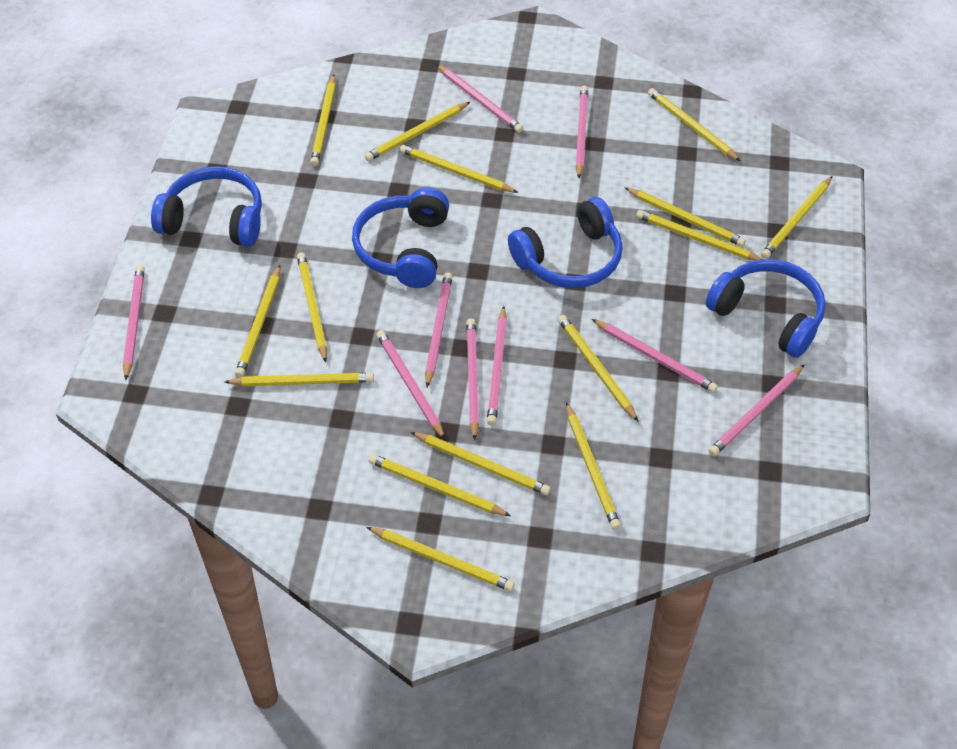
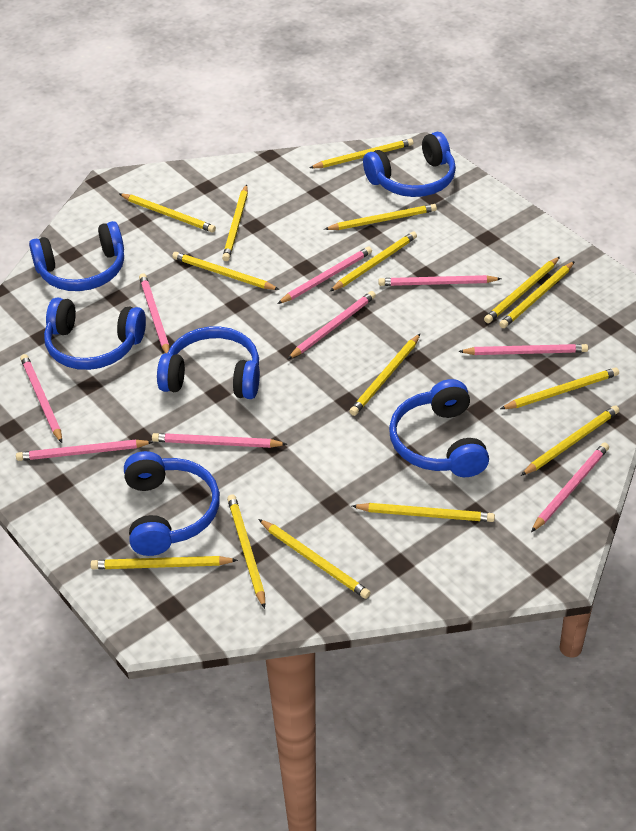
blue headphones: 4 -> 6

